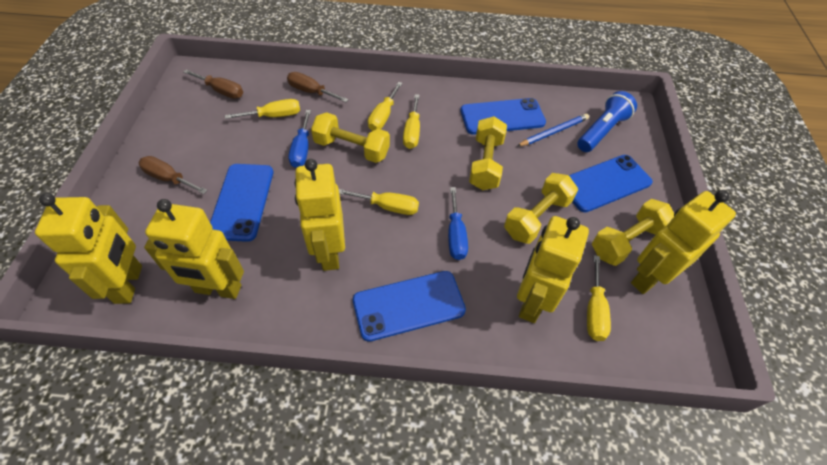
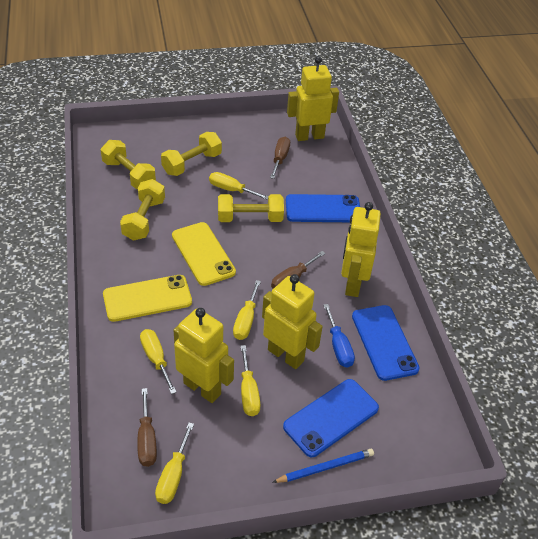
blue flashlight: 1 -> 0
blue phone: 4 -> 3
blue screwdriver: 2 -> 1
yellow phone: 0 -> 2
yellow robot: 5 -> 4

